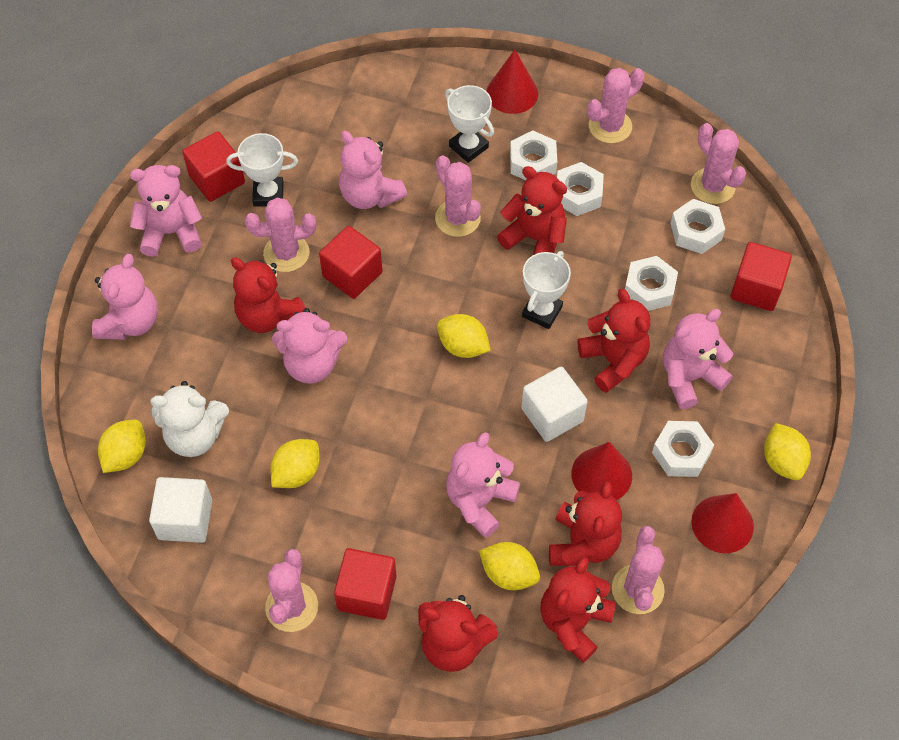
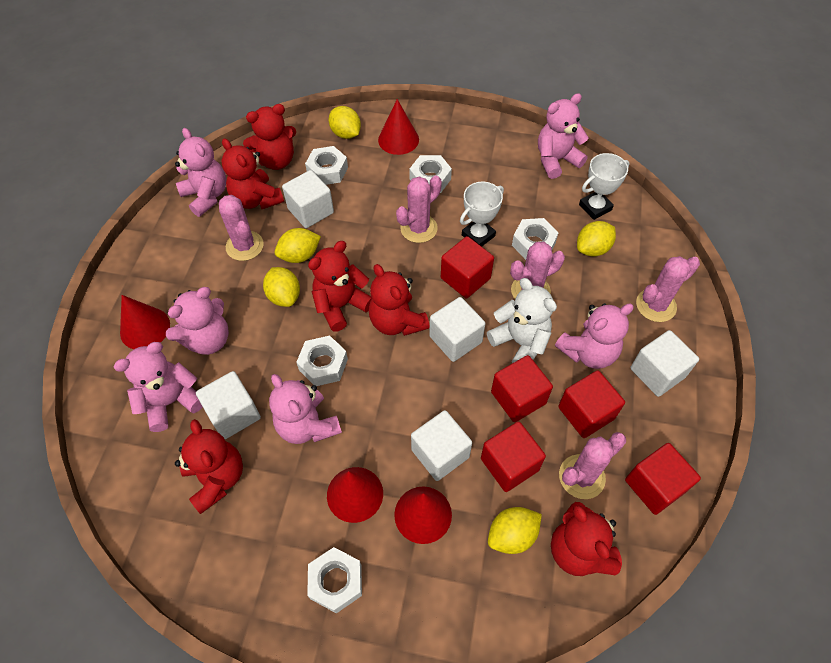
pink cactus: 6 -> 5
red cone: 3 -> 4
red cube: 4 -> 5
white cube: 2 -> 5
white trophy: 3 -> 2

